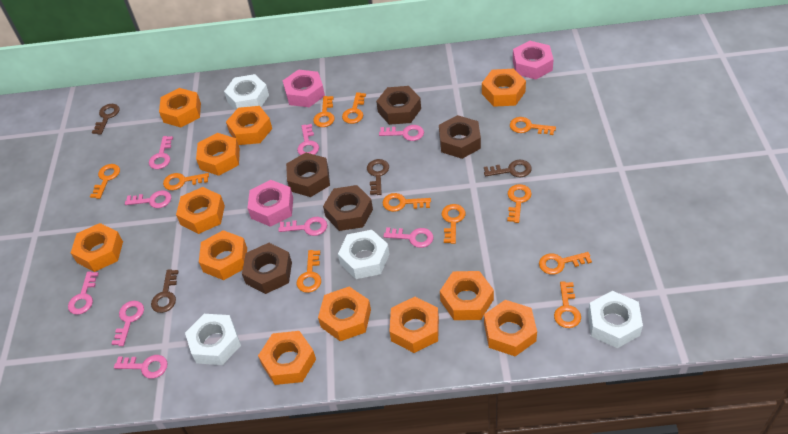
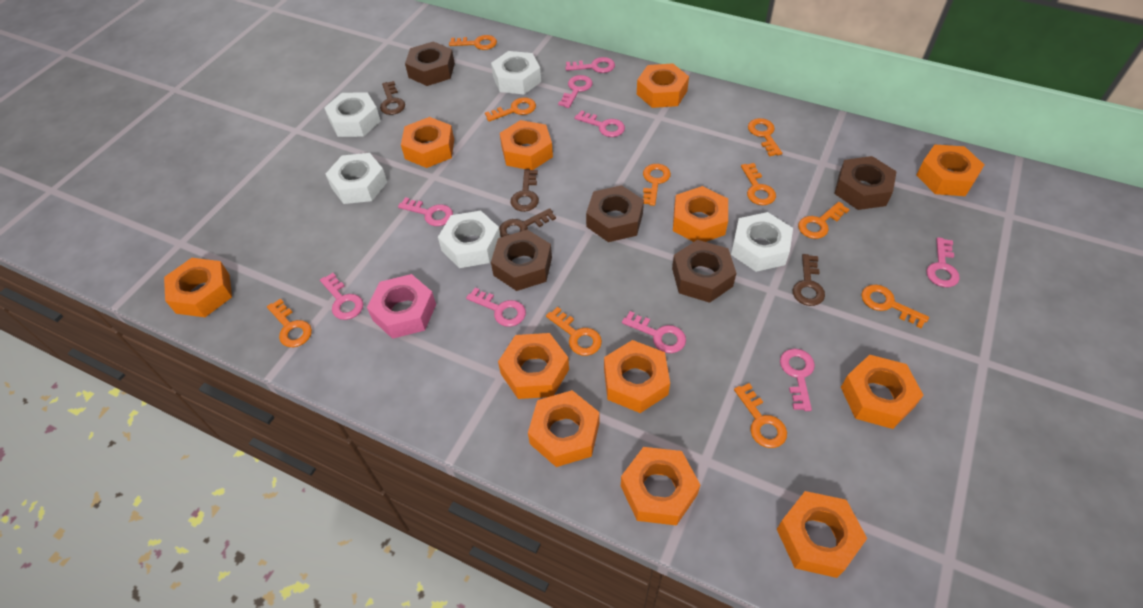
orange key: 11 -> 10
pink nut: 3 -> 1
white nut: 4 -> 5

